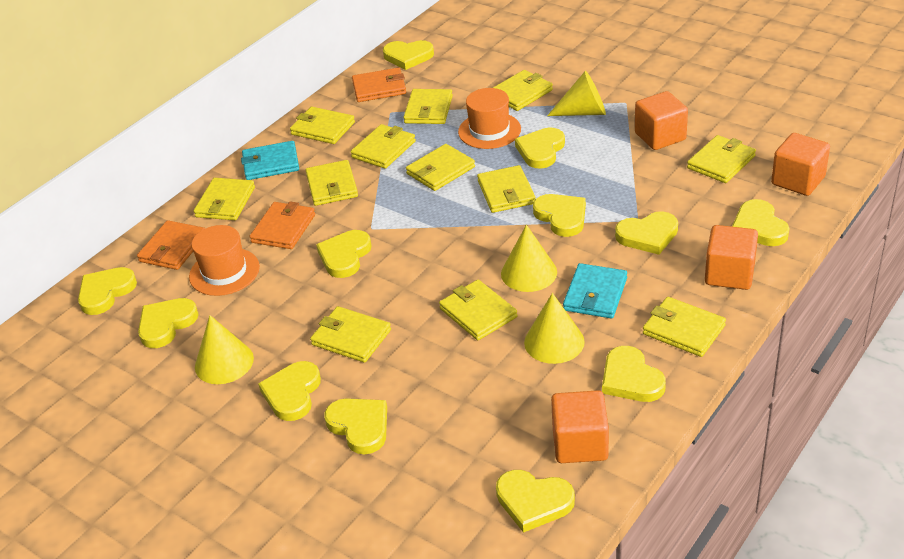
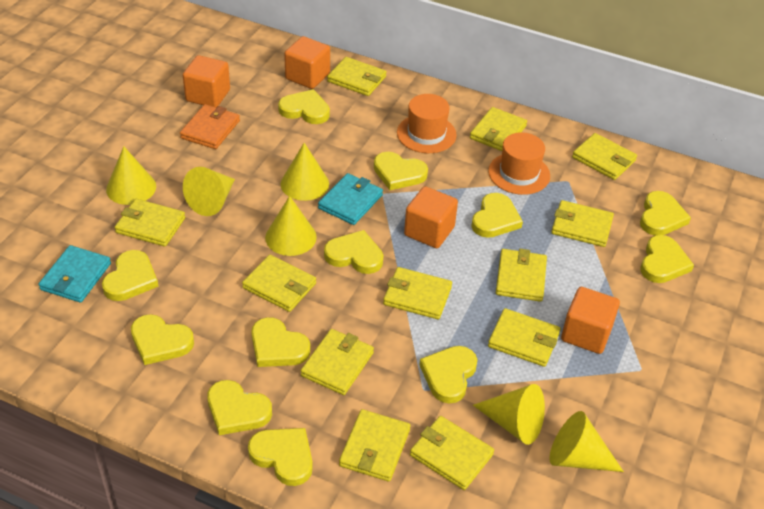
orange wallet: 3 -> 1
yellow cone: 4 -> 6

